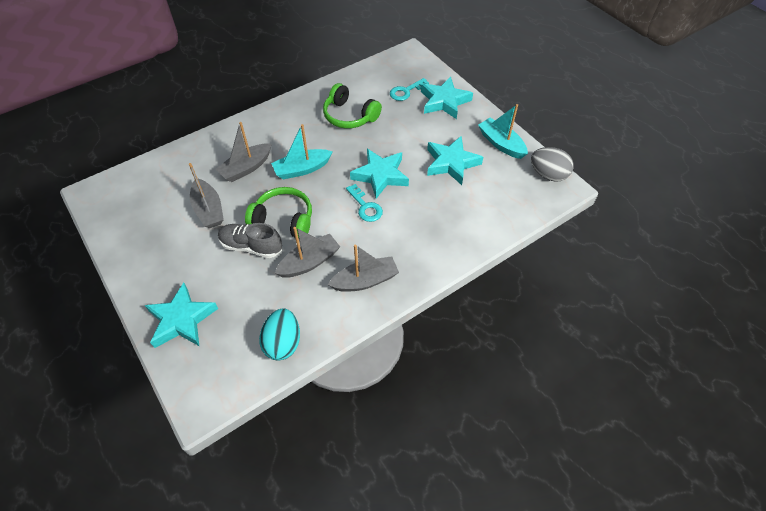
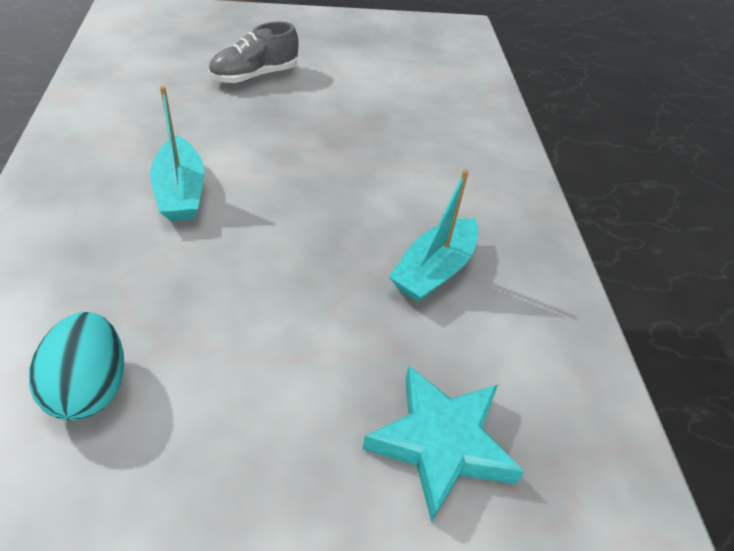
green headphones: 2 -> 0
grey boat: 4 -> 0
grey egg: 1 -> 0
turquoise key: 2 -> 0
turquoise star: 4 -> 1

